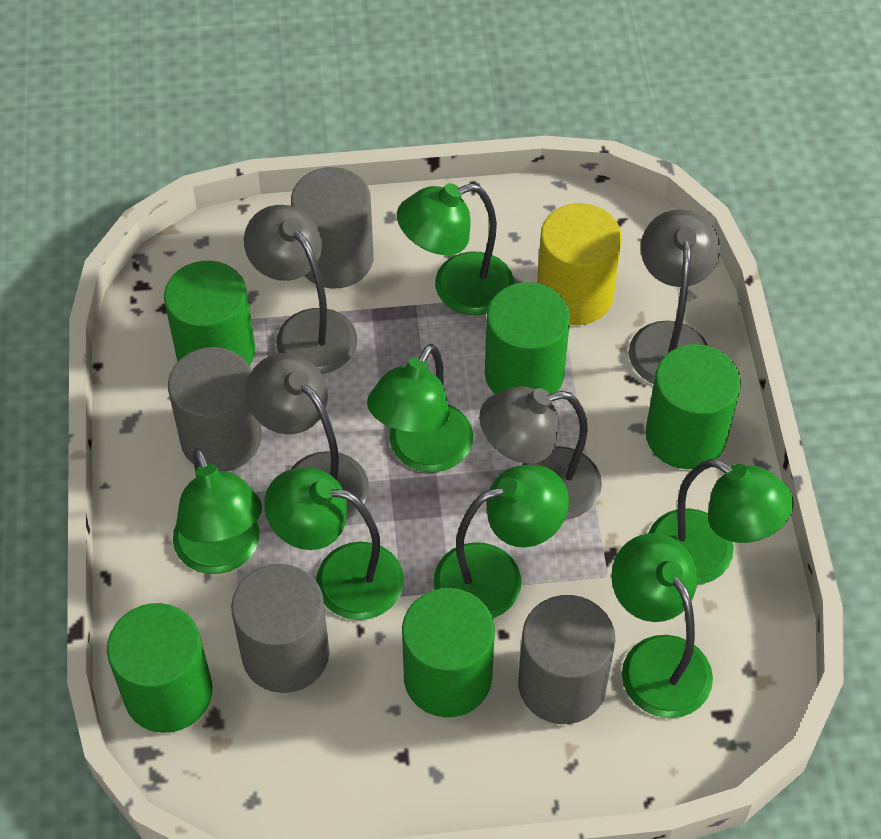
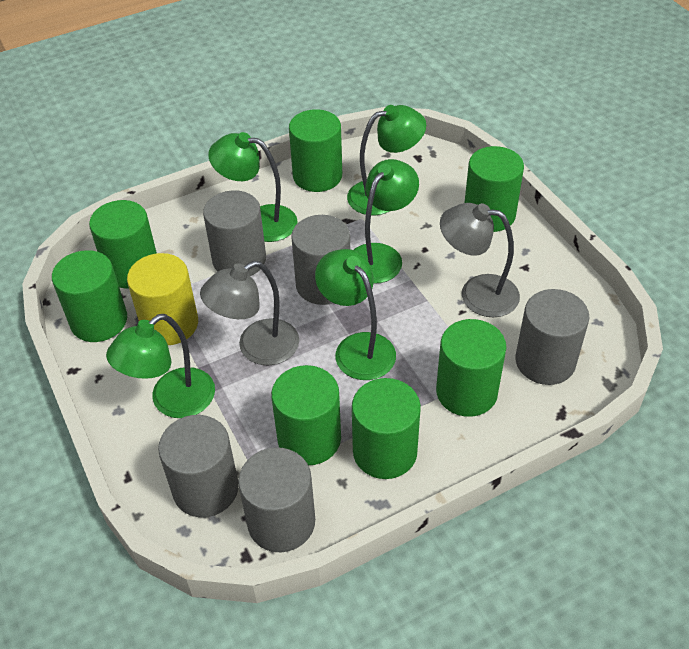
green cylinder: 5 -> 7
green lamp: 7 -> 5
grey cylinder: 4 -> 5
grey lamp: 4 -> 2

